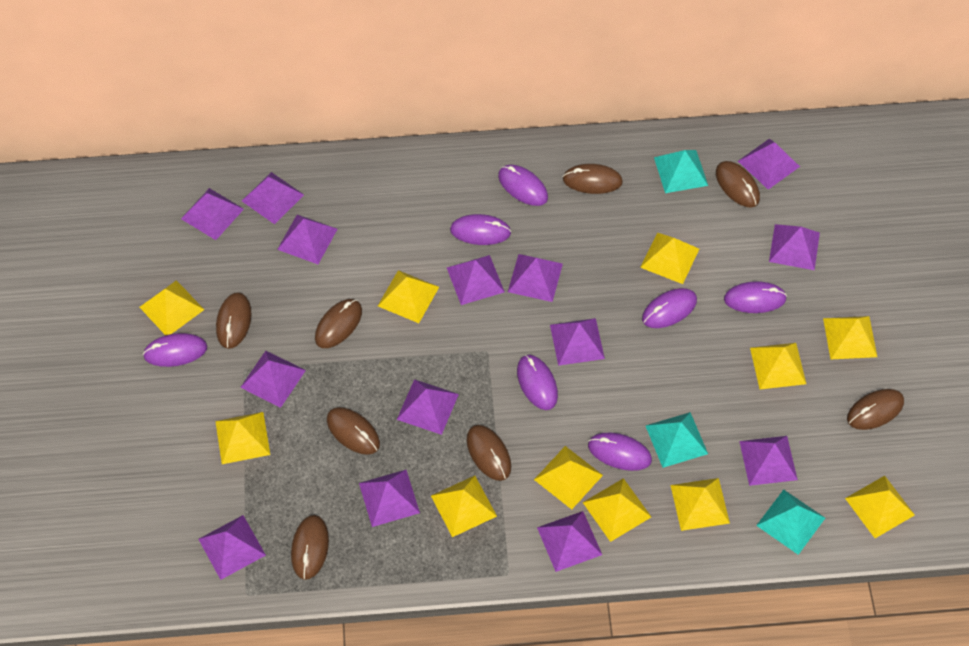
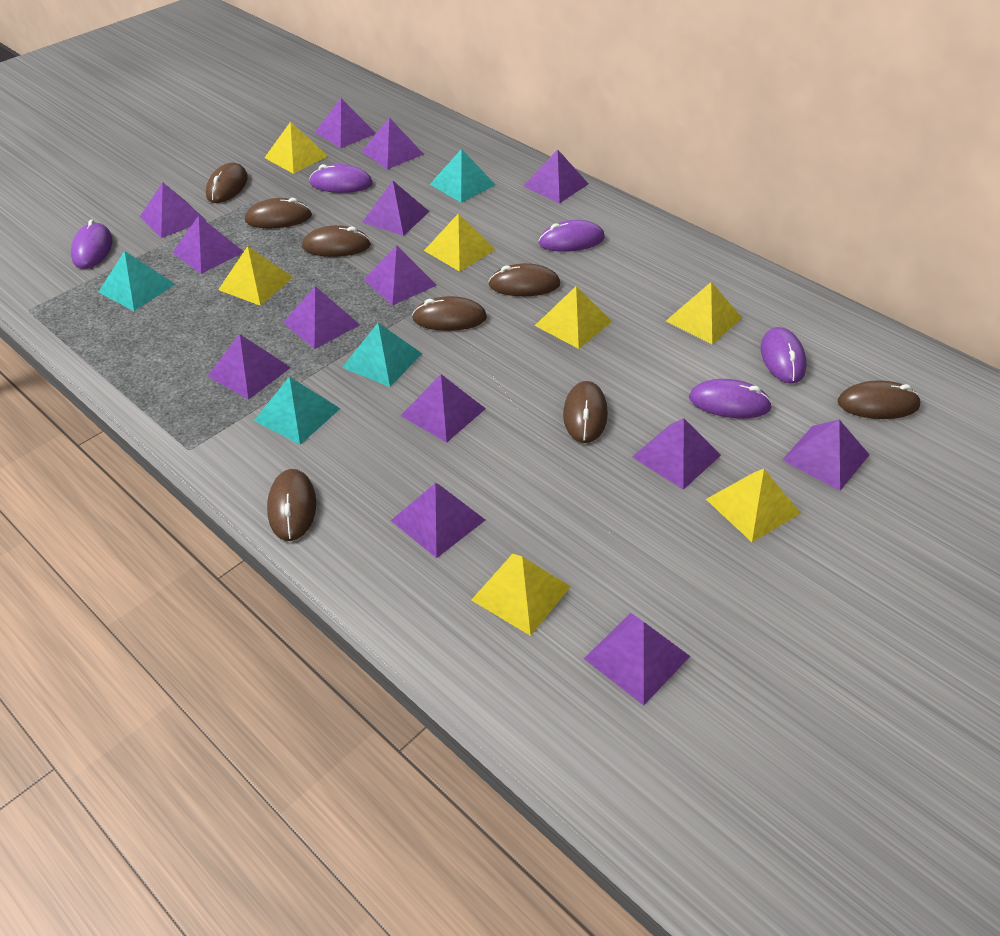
purple mouse: 7 -> 5
turquoise pyramid: 3 -> 4
yellow pyramid: 11 -> 7

